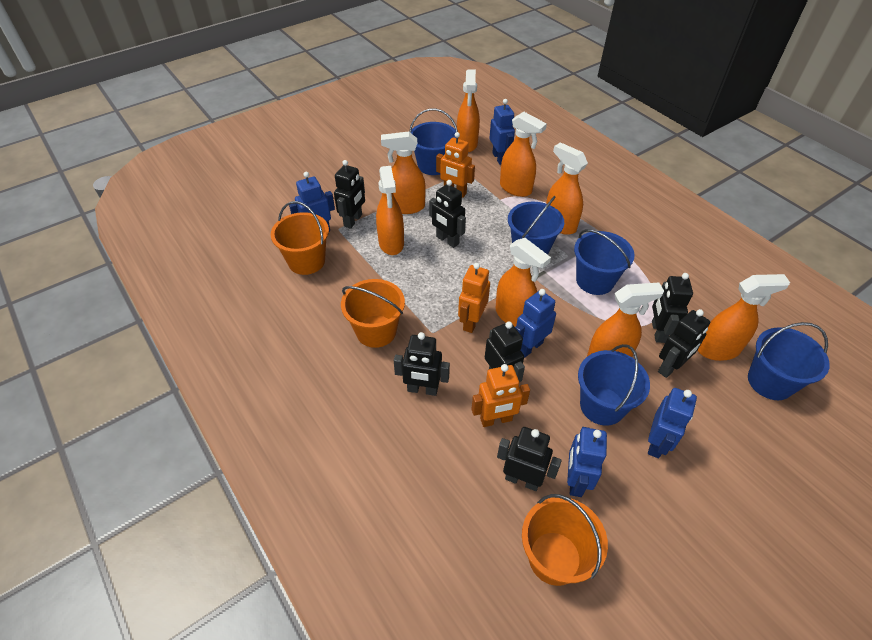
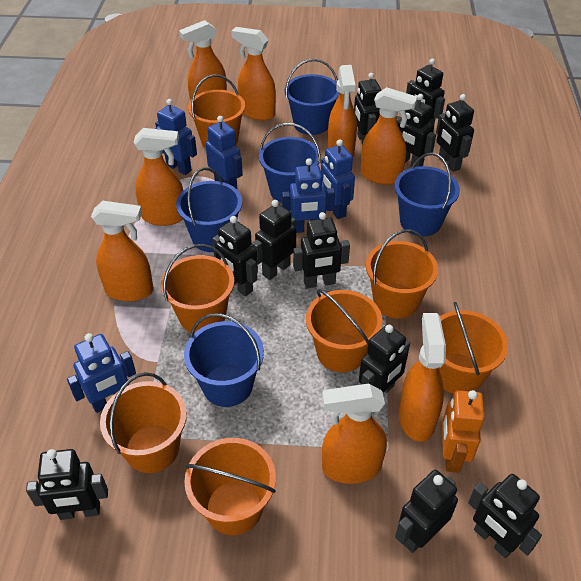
black robot: 7 -> 11
orange bucket: 3 -> 7
orange robot: 3 -> 1

